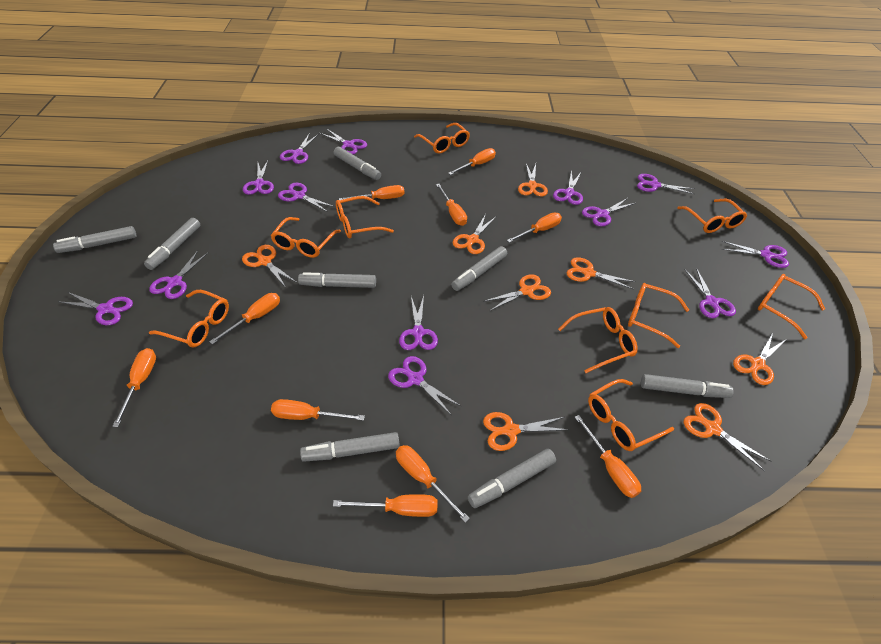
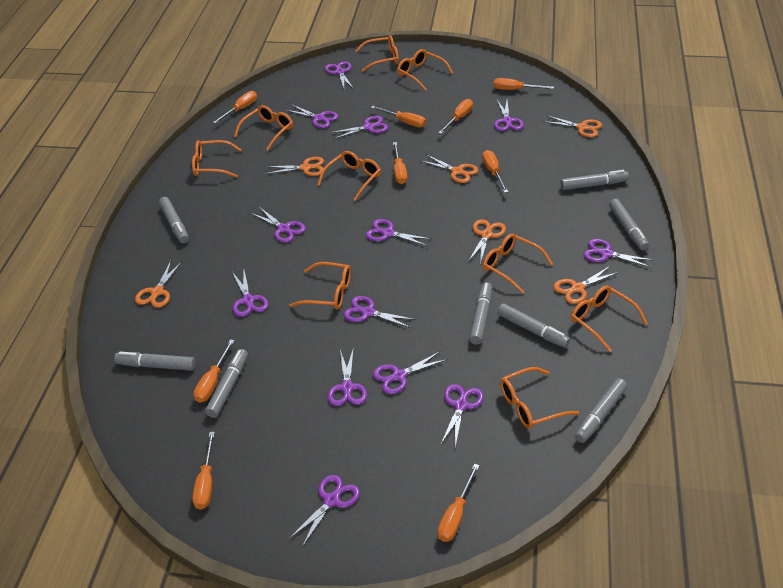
orange scissors: 8 -> 6
orange screwdriver: 10 -> 9

